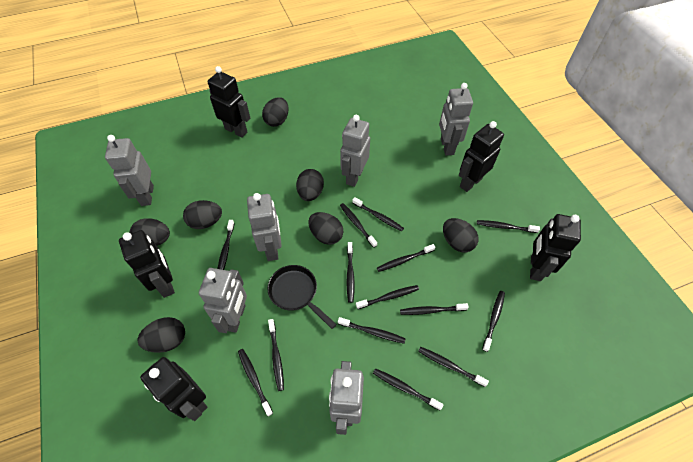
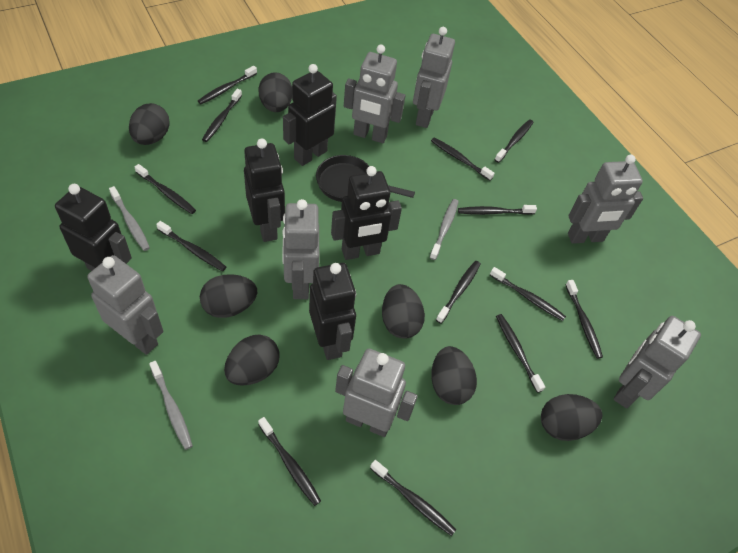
black toothbrush: 14 -> 13
grey robot: 6 -> 7
grey toothbrush: 0 -> 3

